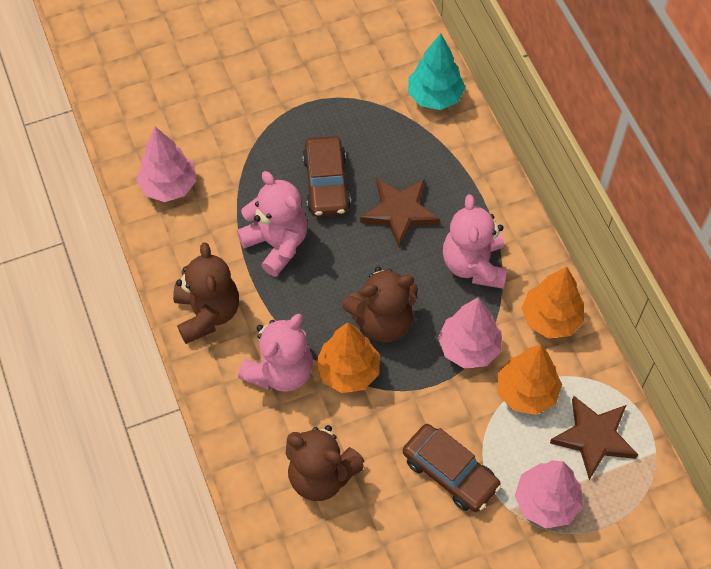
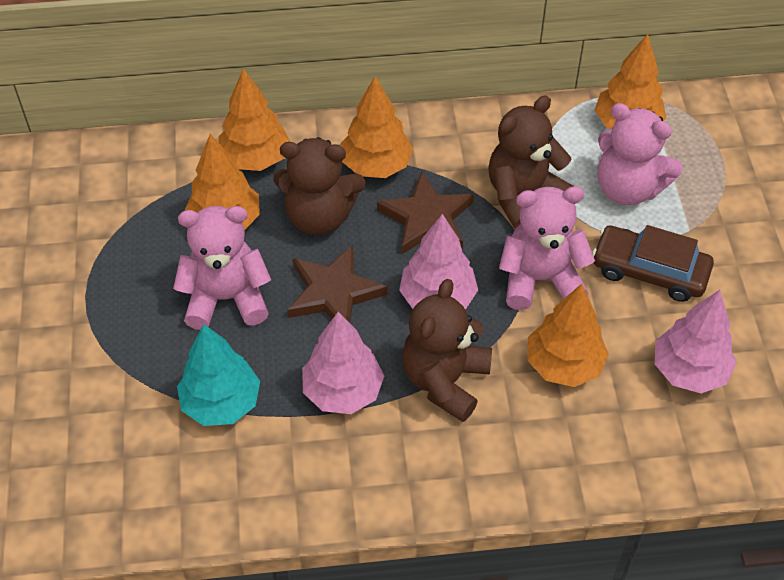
brown car: 2 -> 1
orange tree: 3 -> 5

